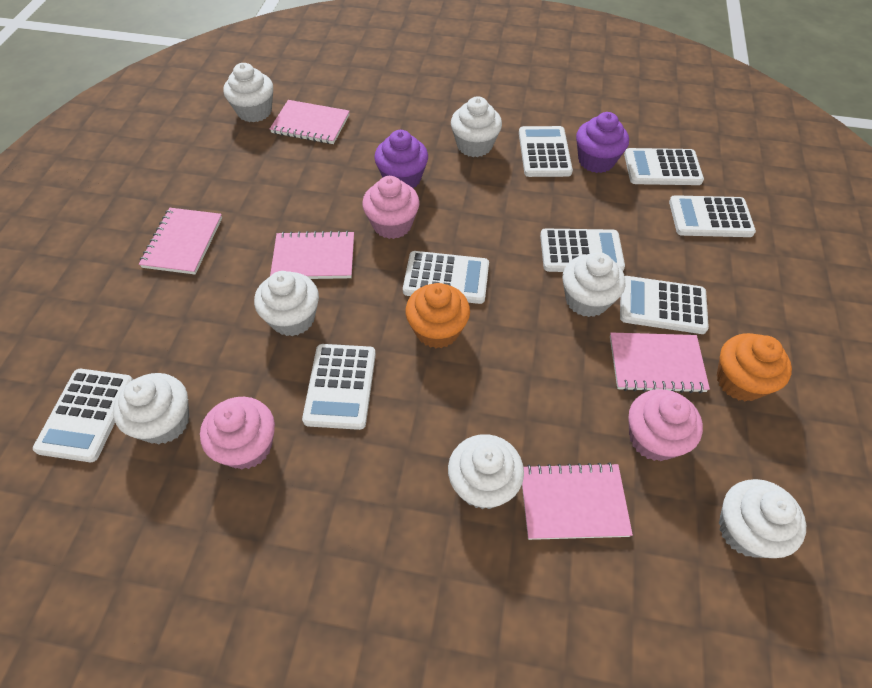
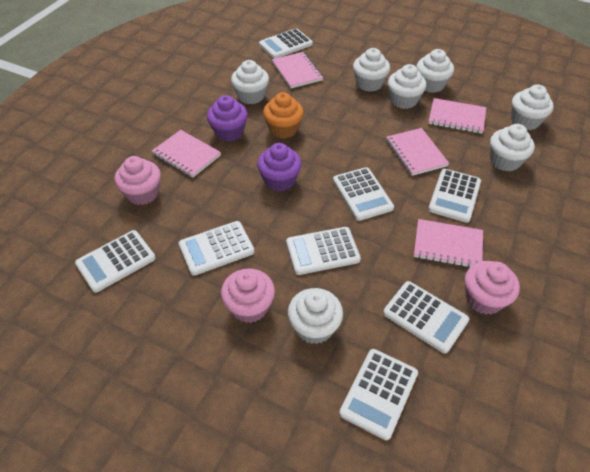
orange cupcake: 2 -> 1

